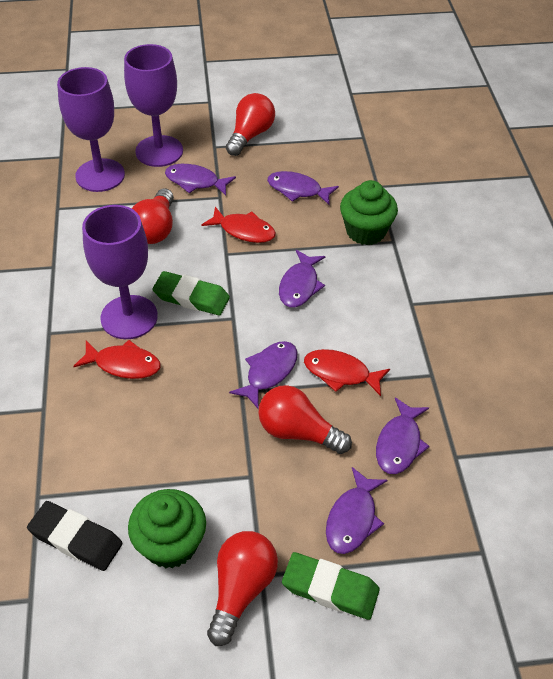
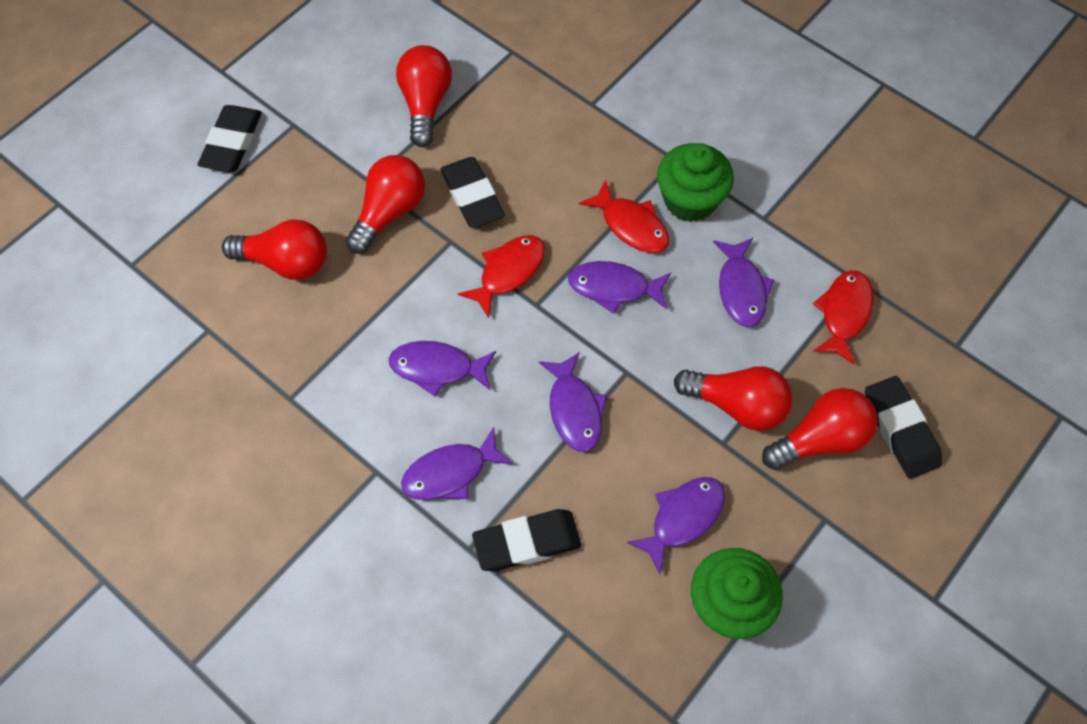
black eraser: 1 -> 4
green eraser: 2 -> 0
purple goblet: 3 -> 0
red light bulb: 4 -> 5

